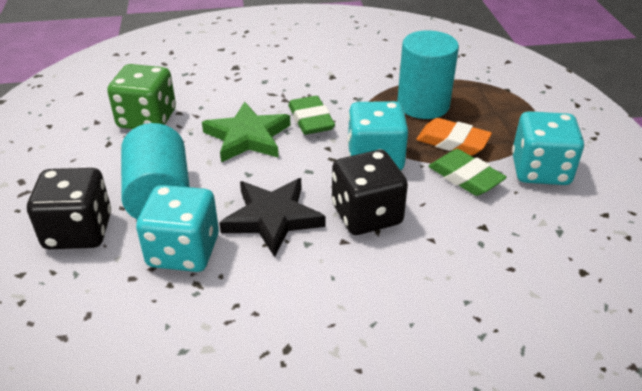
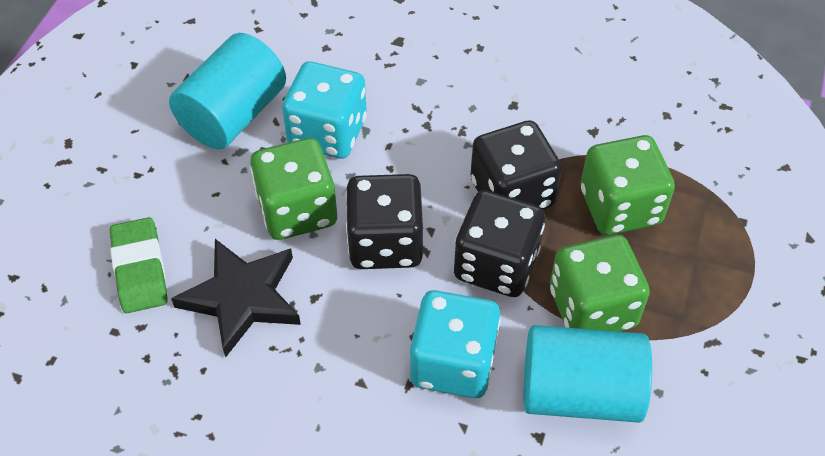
black dice: 2 -> 3
green dice: 1 -> 3
green eraser: 2 -> 1
green star: 1 -> 0
orange eraser: 1 -> 0
turquoise dice: 3 -> 2

